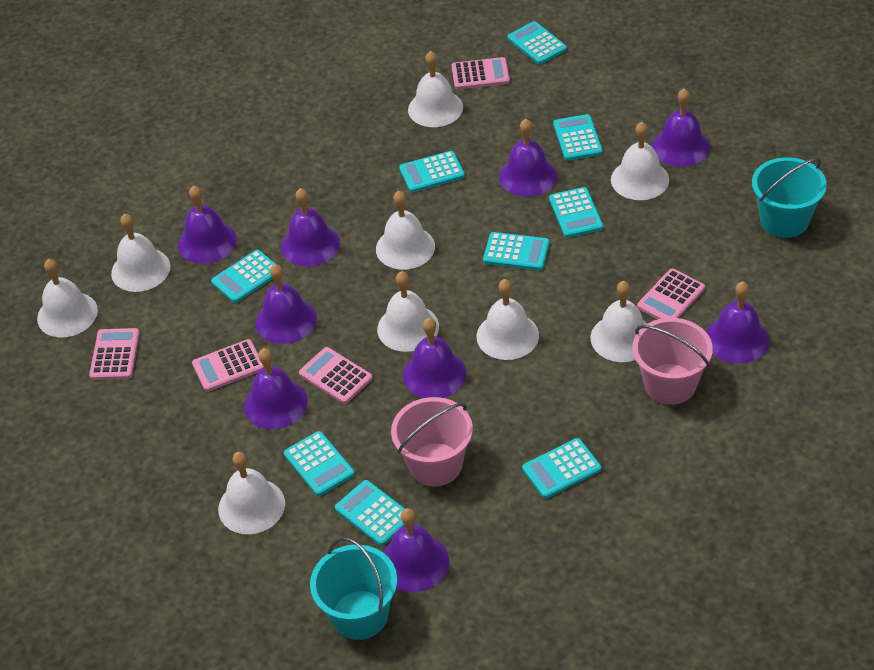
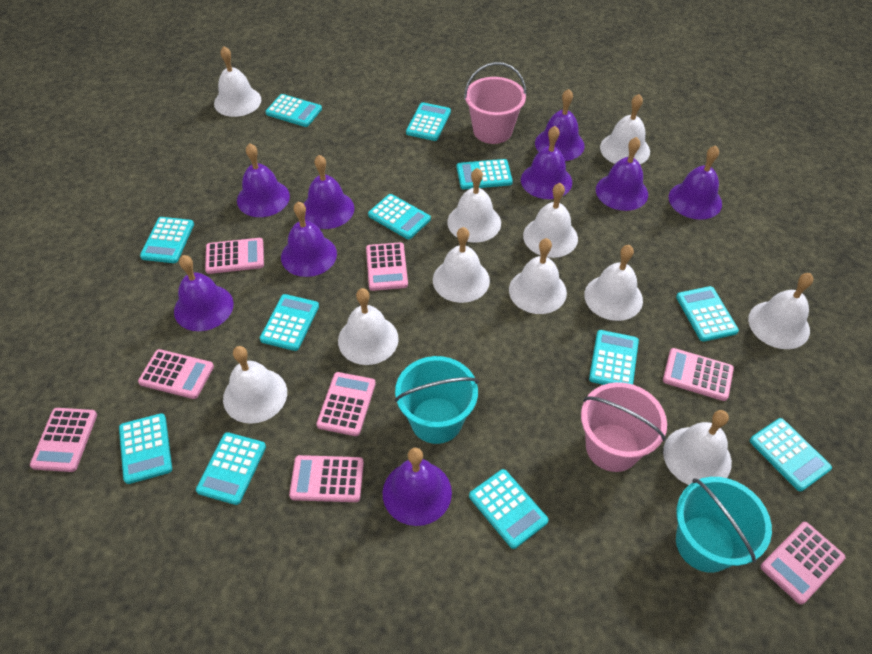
pink calculator: 5 -> 8
turquoise calculator: 9 -> 12
white bell: 9 -> 11

